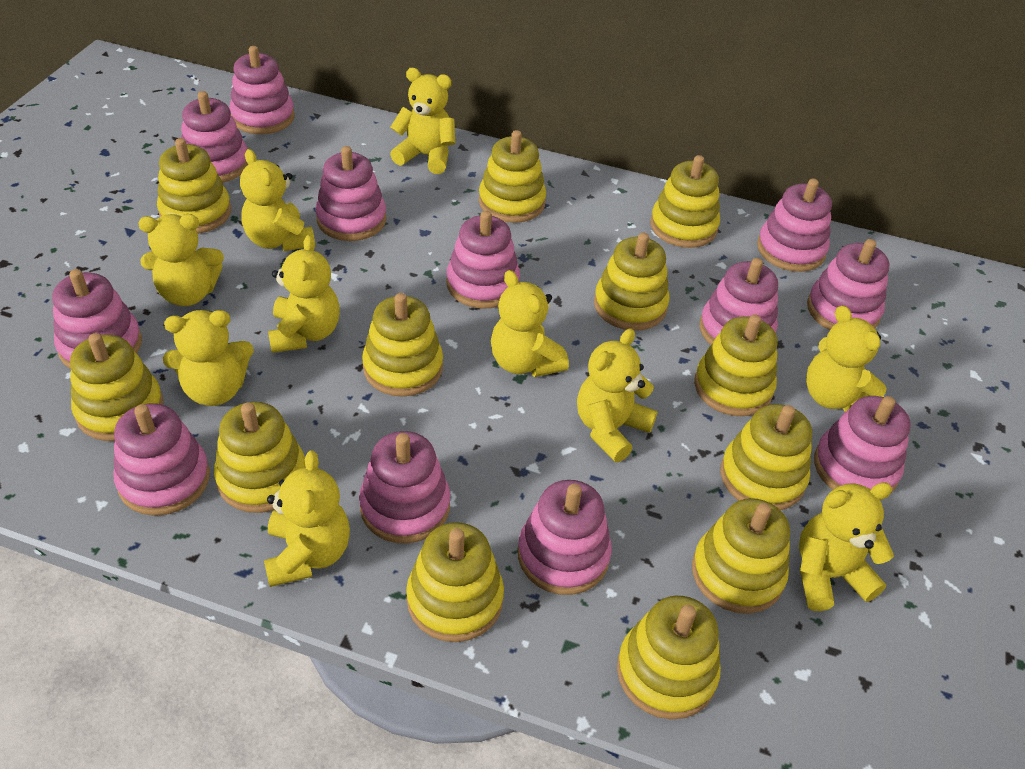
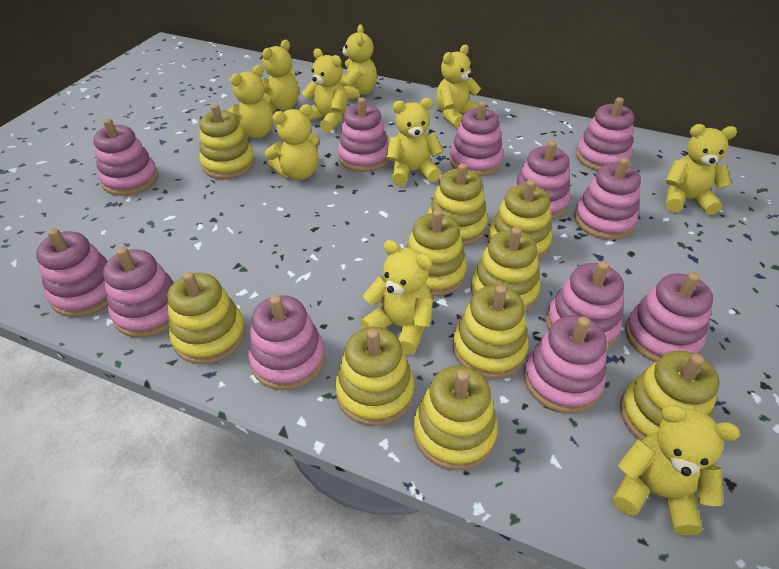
yellow stacking toy: 12 -> 10

